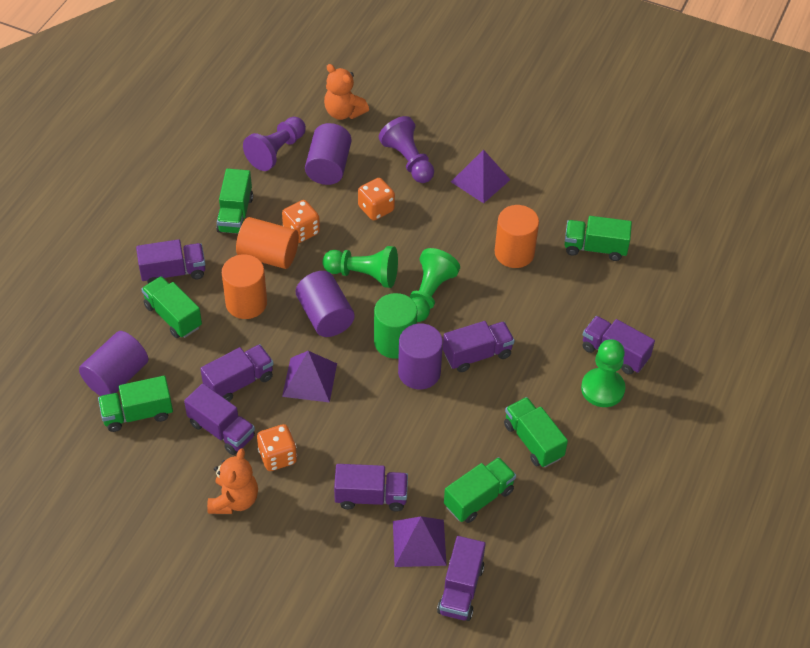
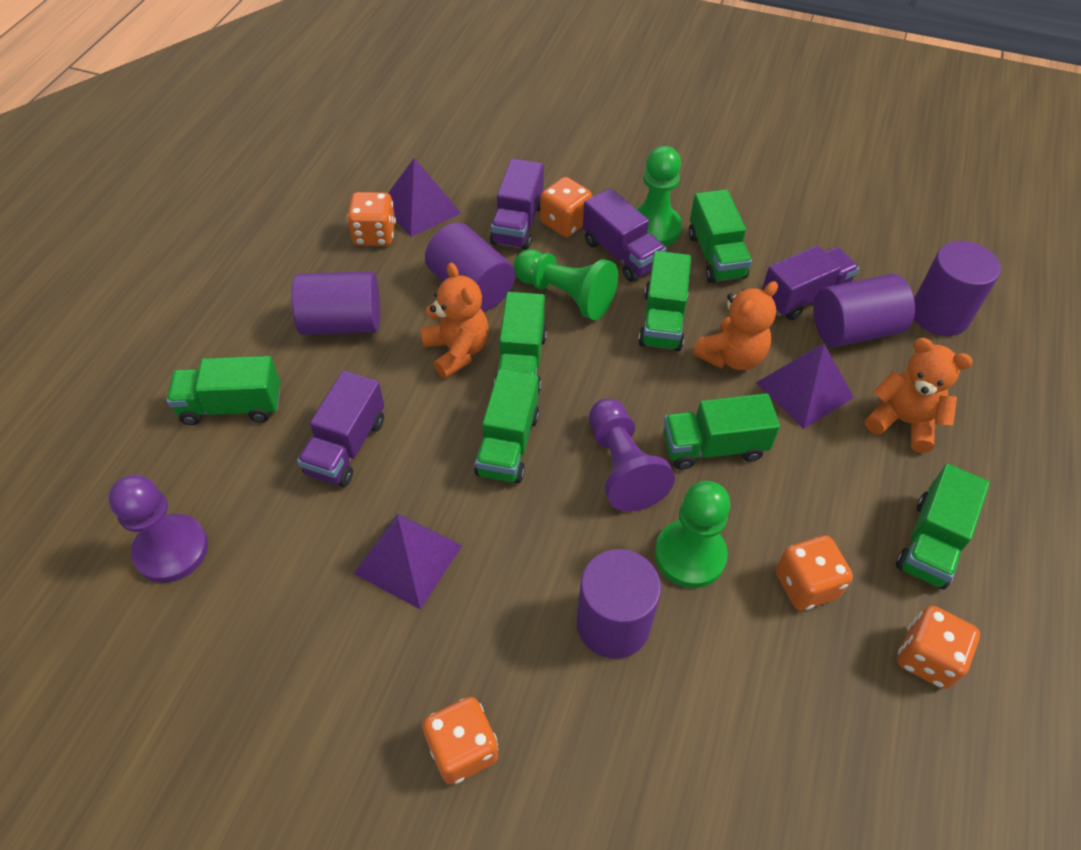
green cylinder: 1 -> 0
green truck: 6 -> 7
orange cylinder: 3 -> 0
orange dice: 3 -> 5
orange teddy bear: 2 -> 3
purple cylinder: 4 -> 5
purple truck: 7 -> 4

